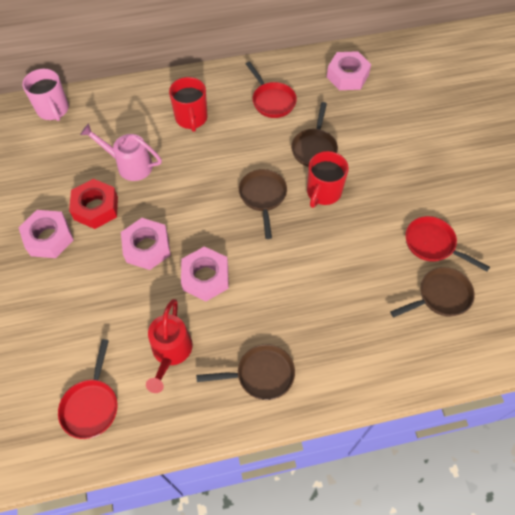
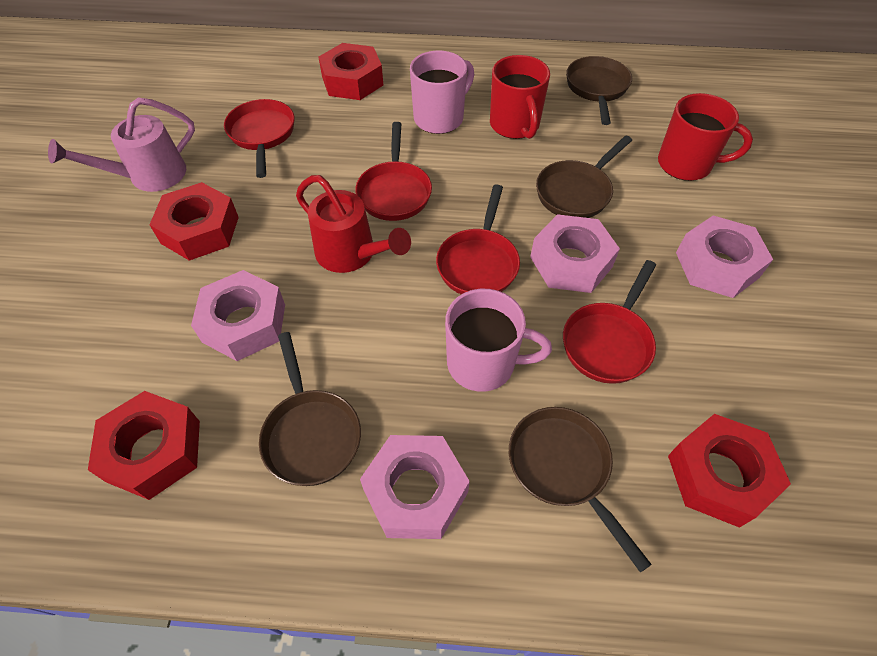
pink mug: 1 -> 2
red nut: 1 -> 4
red pan: 3 -> 4

